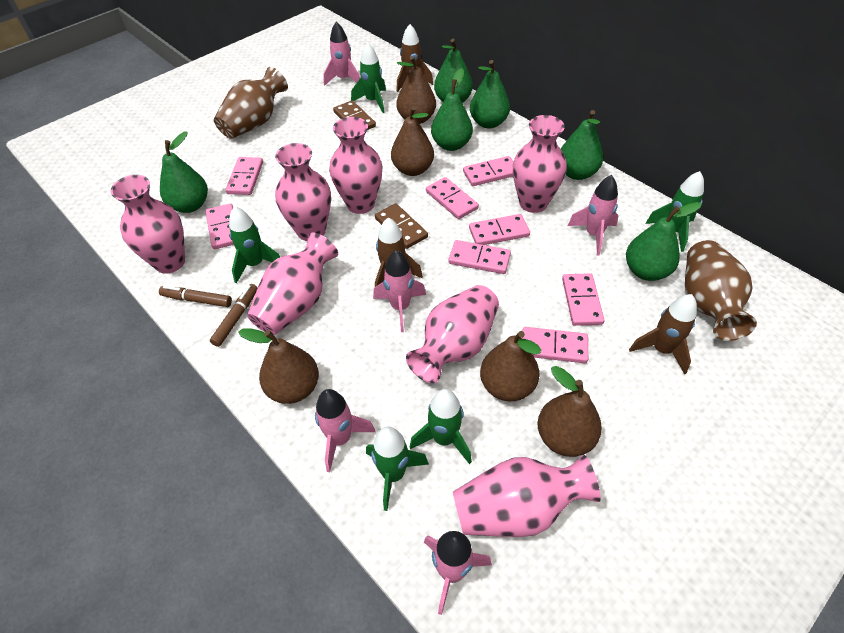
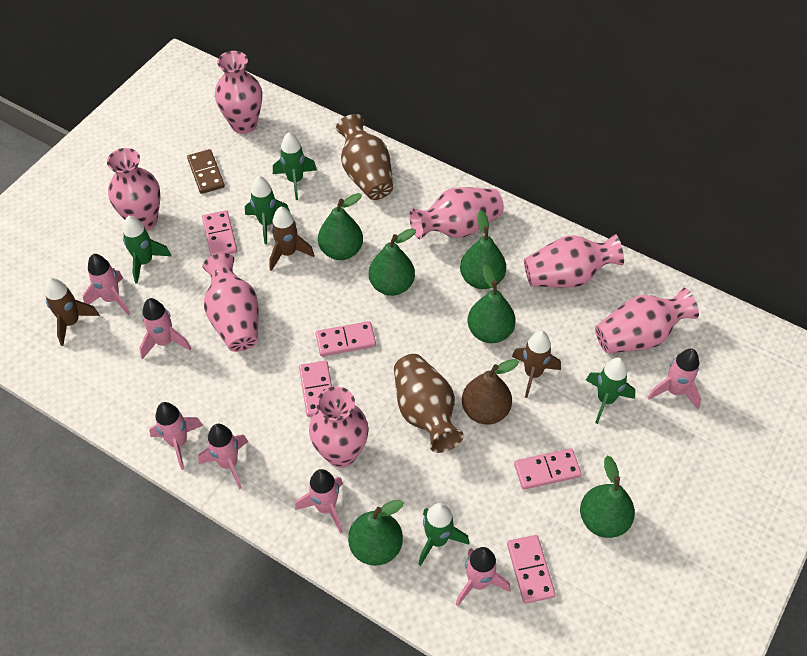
brown domino: 2 -> 1
brown marker: 2 -> 0
brown pear: 5 -> 1
pink domino: 8 -> 5
pink rocket: 5 -> 7

